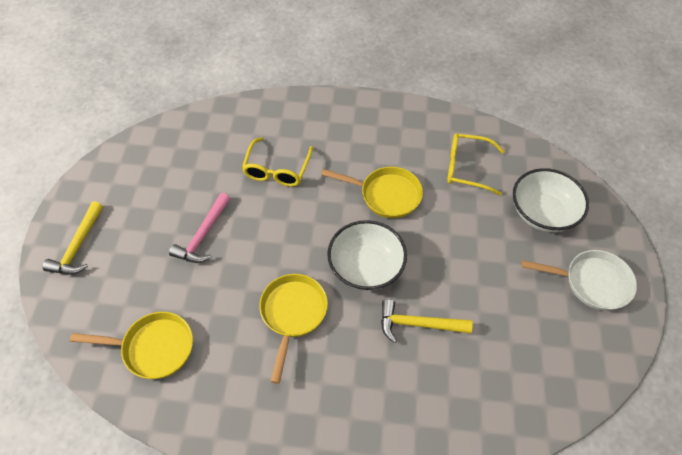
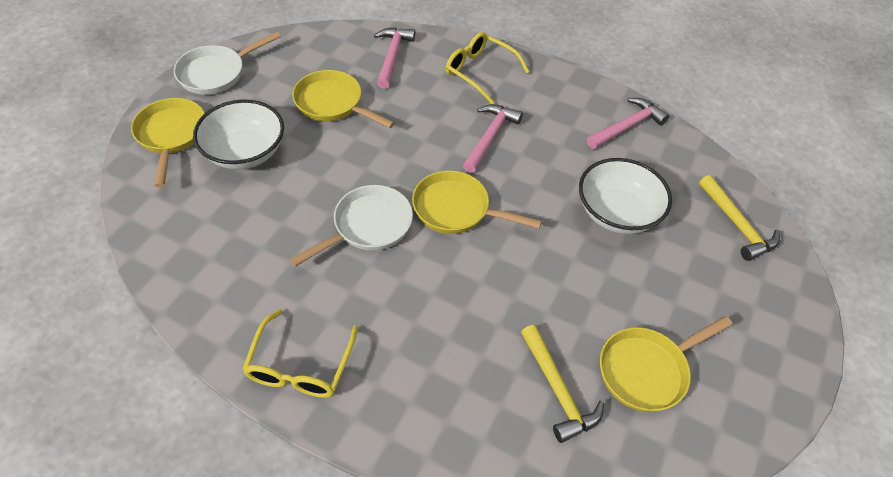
pink hammer: 1 -> 3
white pan: 1 -> 2
yellow pan: 3 -> 4

